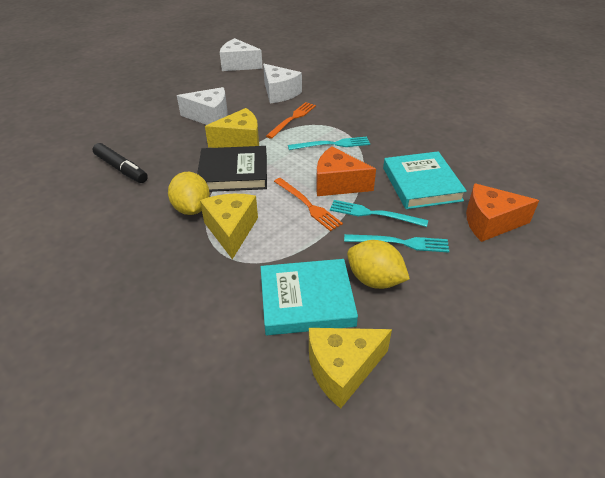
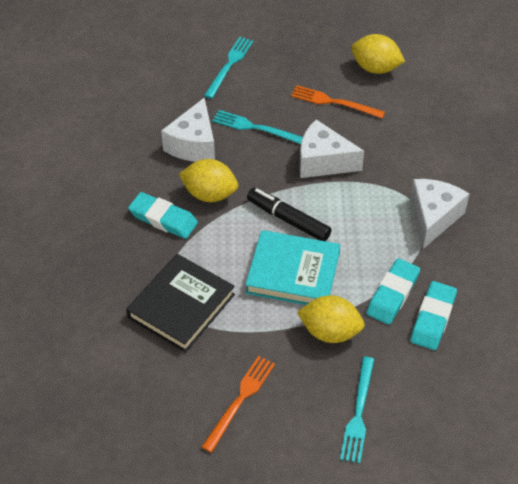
orange cheese: 2 -> 0
turquoise book: 2 -> 1
turquoise eraser: 0 -> 3
yellow cheese: 3 -> 0
yellow lemon: 2 -> 3

